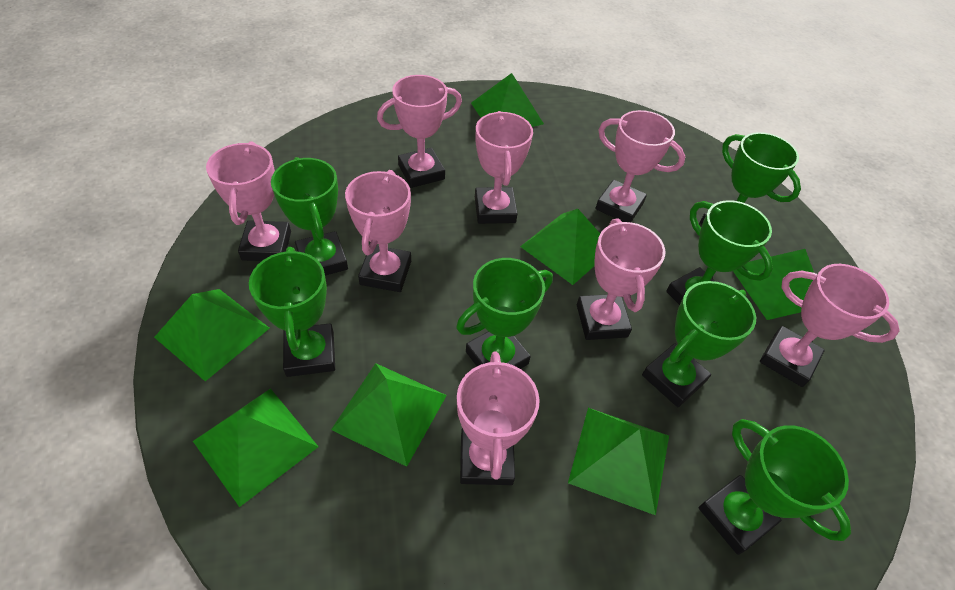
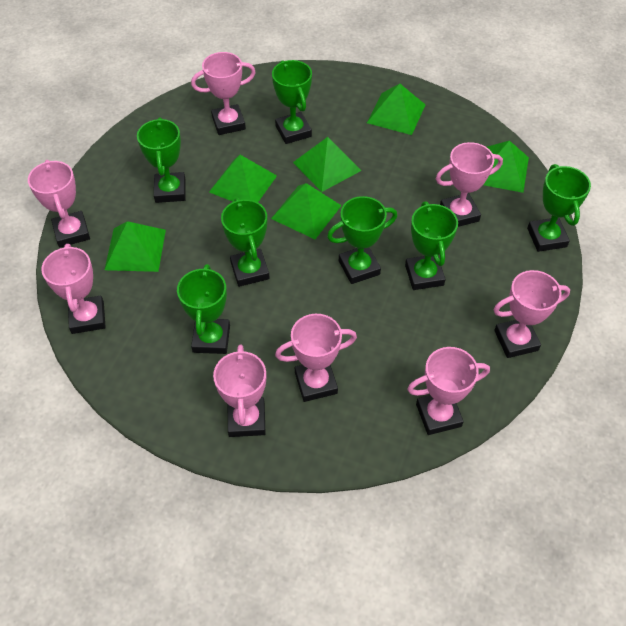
green pyramid: 7 -> 6

